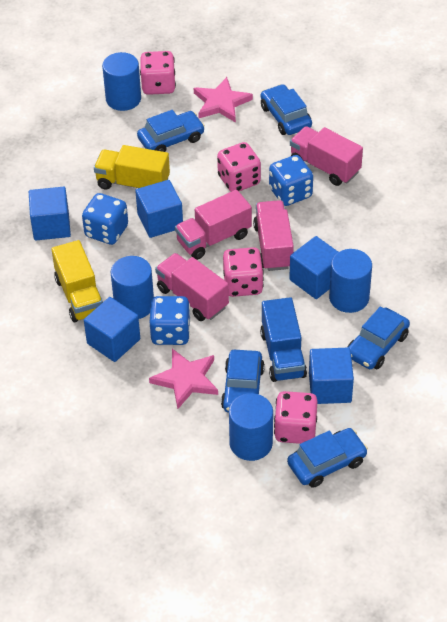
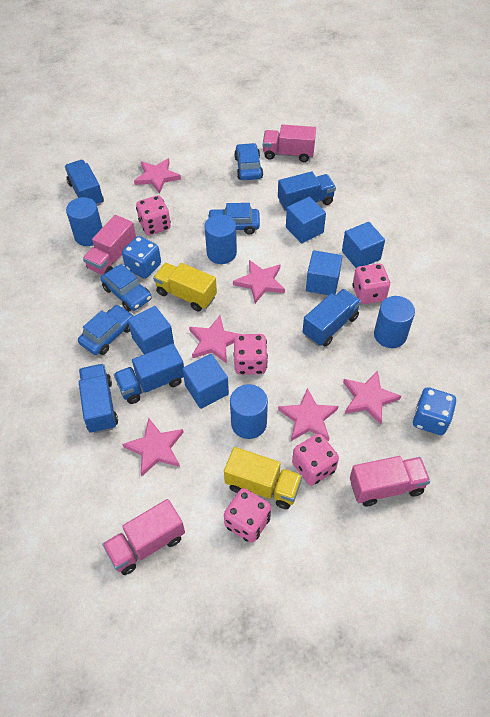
blue car: 5 -> 4
blue dice: 3 -> 2
blue truck: 1 -> 5
pink dice: 4 -> 5
pink star: 2 -> 6

